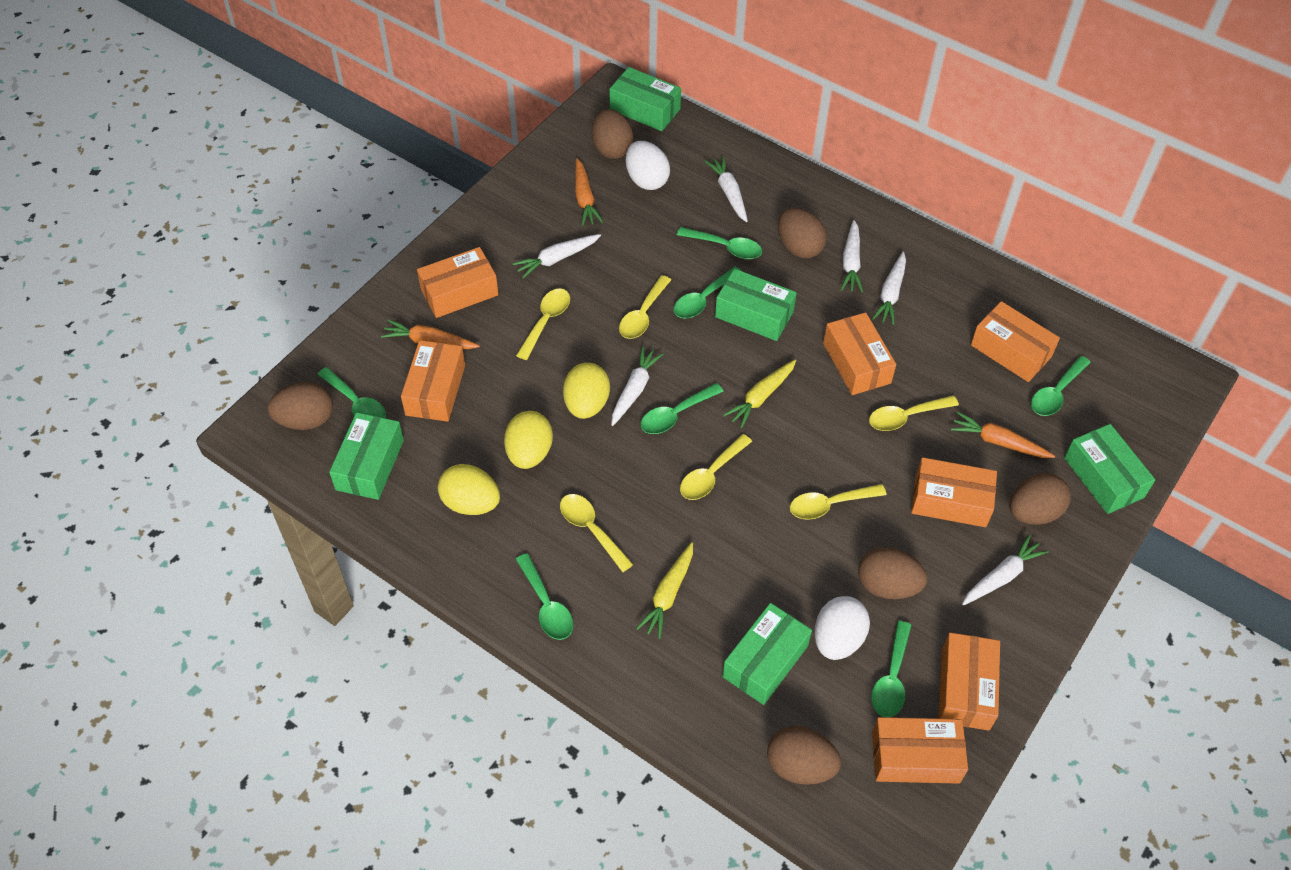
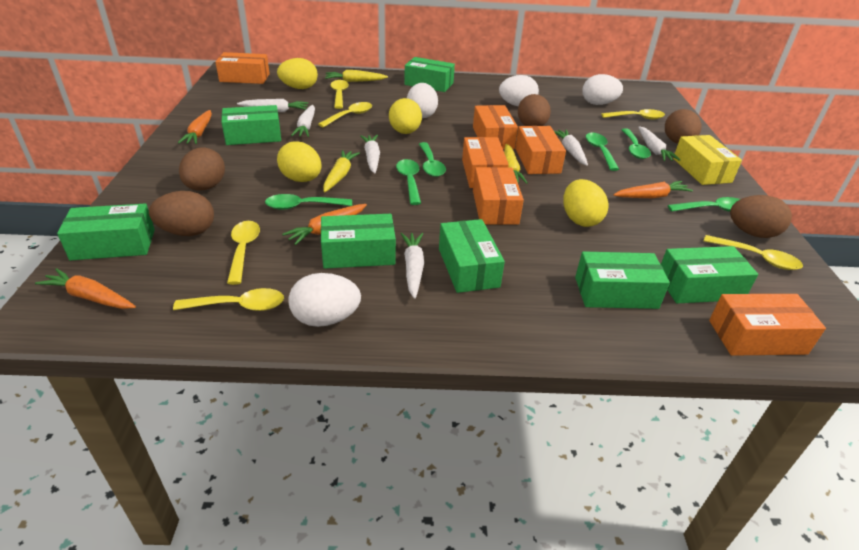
brown egg: 6 -> 5
green box: 5 -> 7
green spoon: 7 -> 6
orange box: 7 -> 6
orange carrot: 3 -> 4
white egg: 2 -> 4
yellow box: 0 -> 1
yellow carrot: 2 -> 3
yellow egg: 3 -> 4

